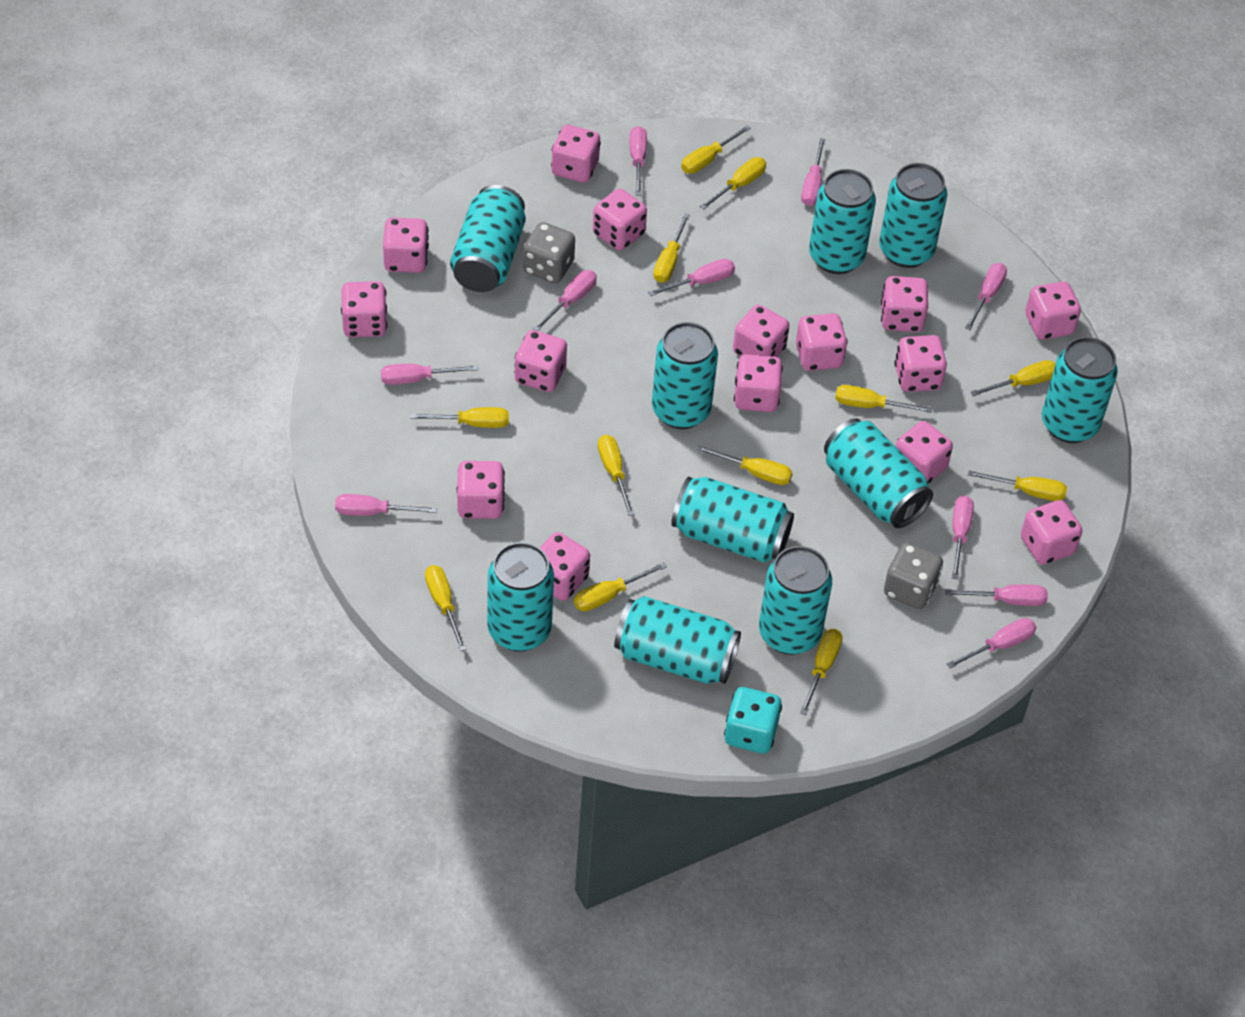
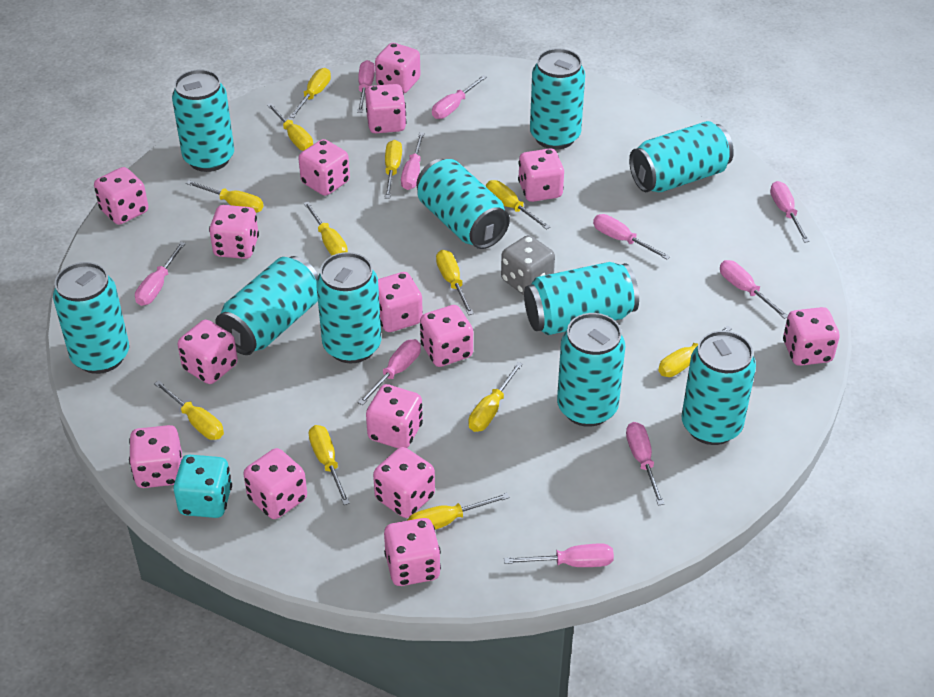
grey dice: 2 -> 1

